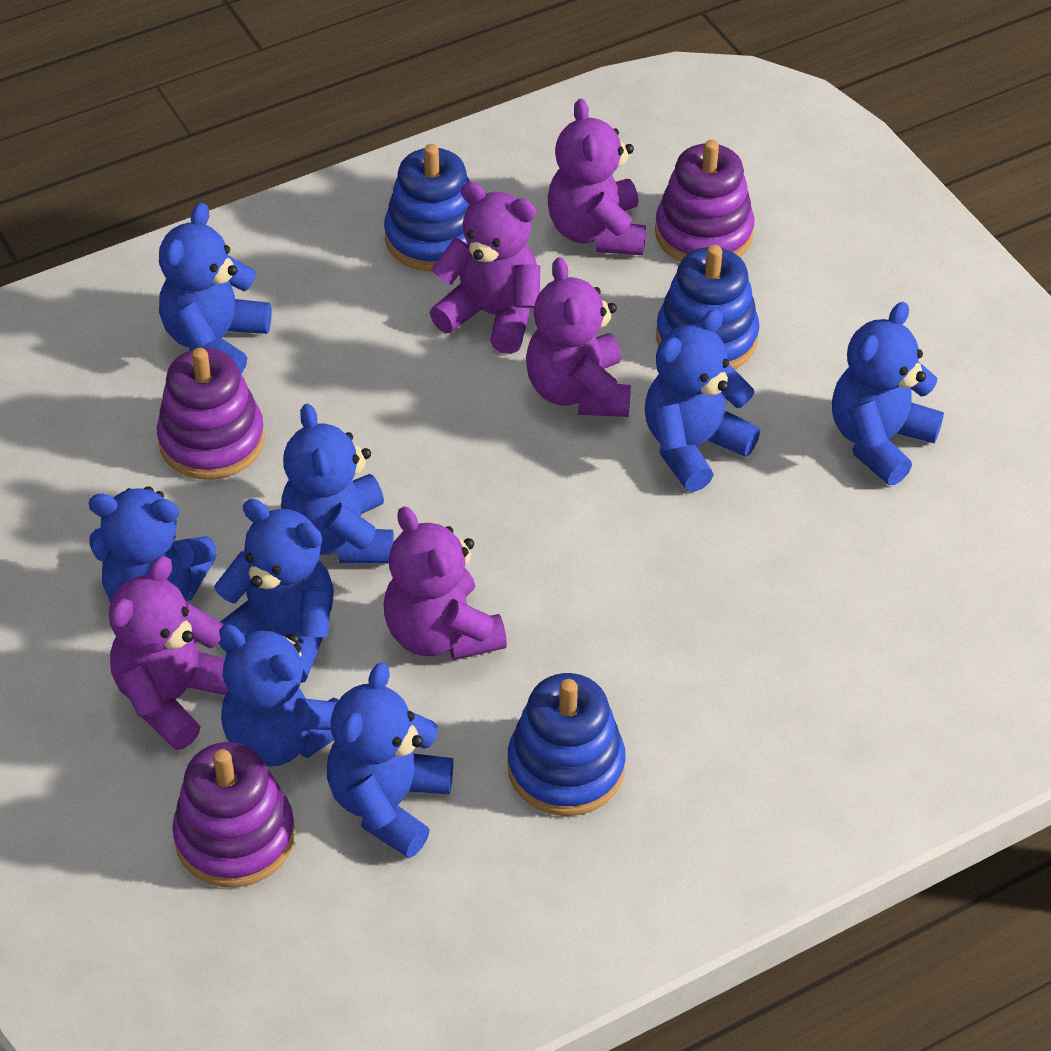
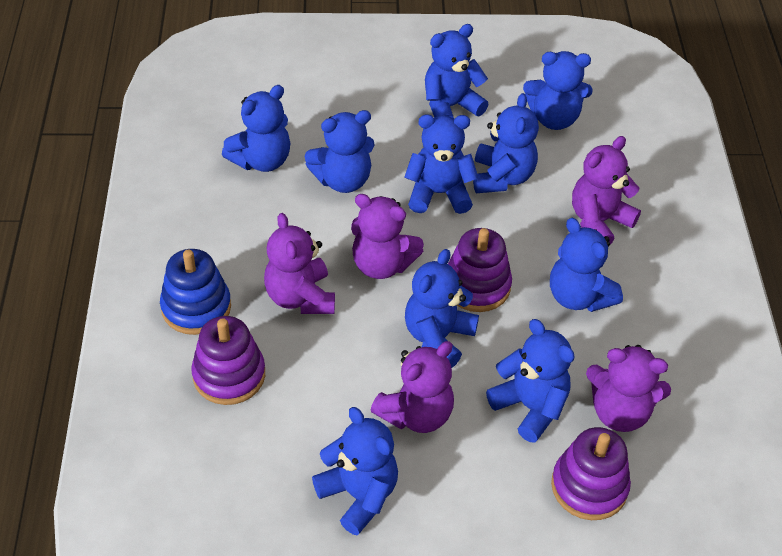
blue stacking toy: 3 -> 1
blue teddy bear: 8 -> 10

